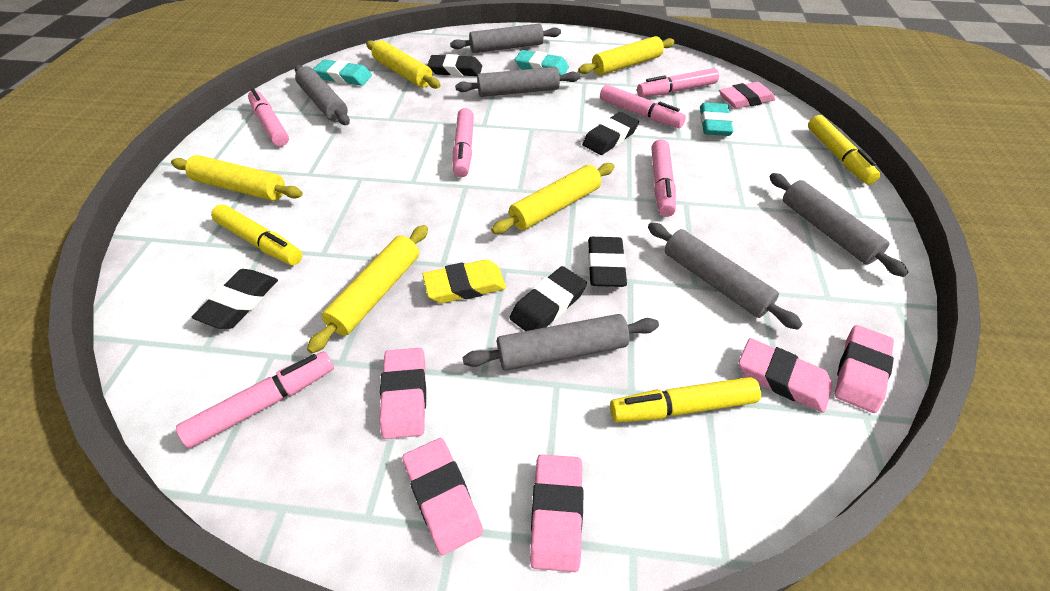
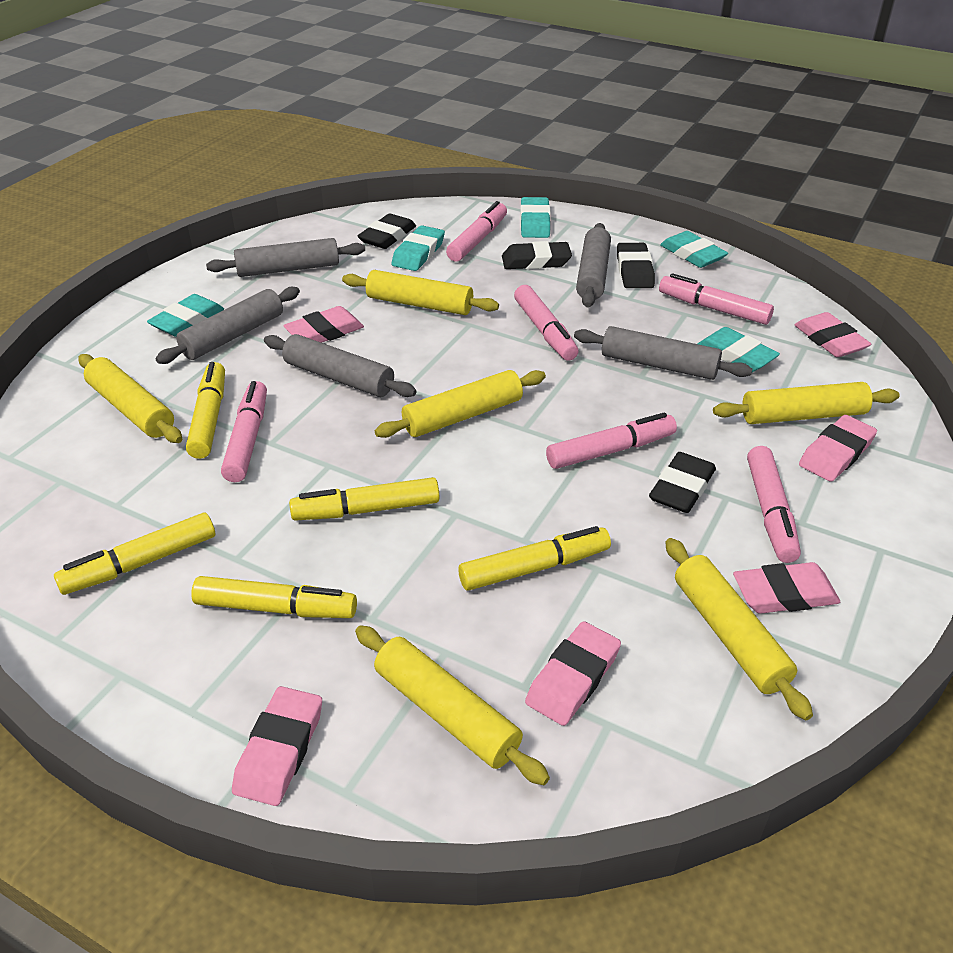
black eraser: 5 -> 4
grey rolling pin: 6 -> 5
turquoise eraser: 3 -> 5
yellow eraser: 1 -> 0
yellow marker: 3 -> 5
yellow rolling pin: 5 -> 6

